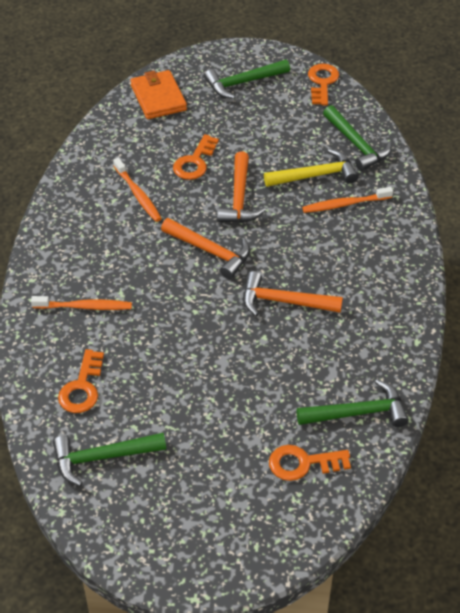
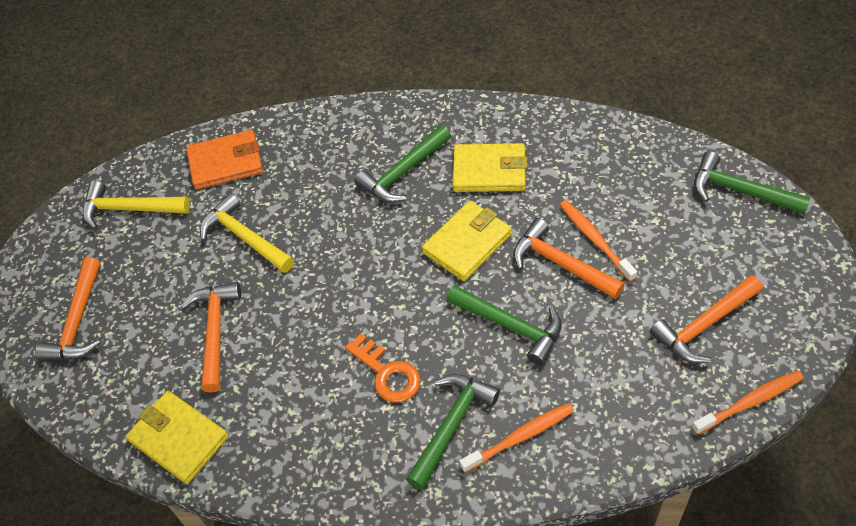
orange hammer: 3 -> 4
orange key: 4 -> 1
yellow hammer: 1 -> 2
yellow wallet: 0 -> 3

